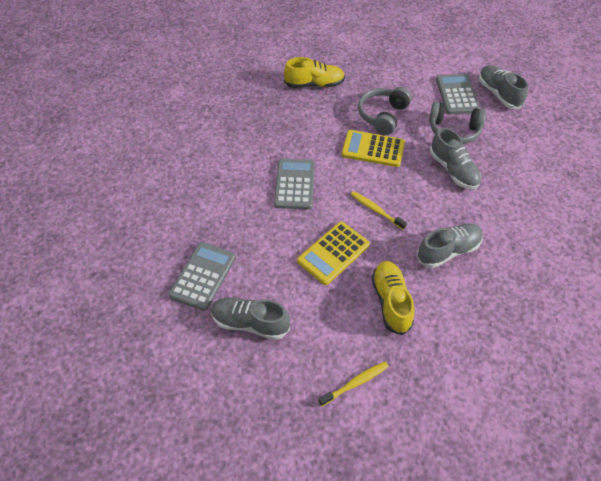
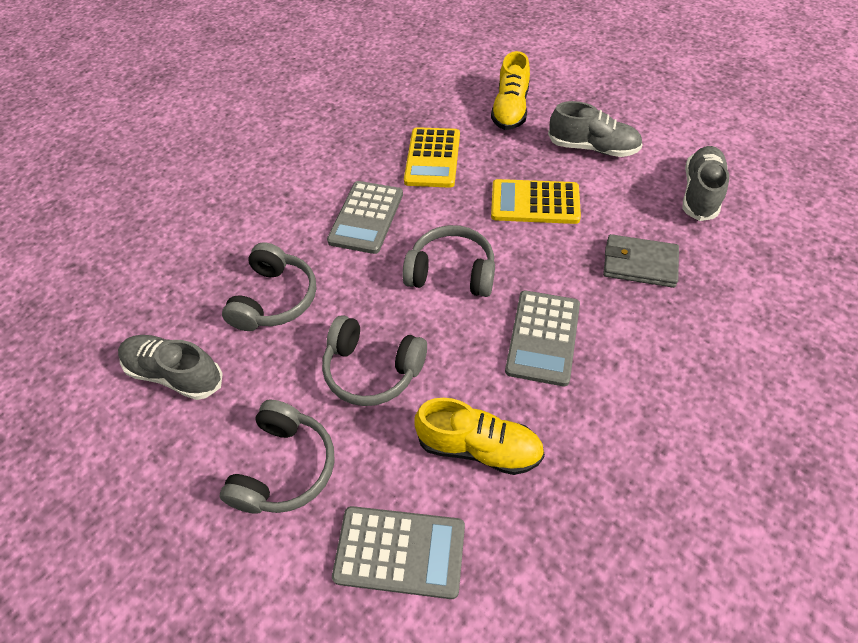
grey headphones: 2 -> 4
grey shoe: 4 -> 3
grey wallet: 0 -> 1
yellow toothbrush: 2 -> 0

